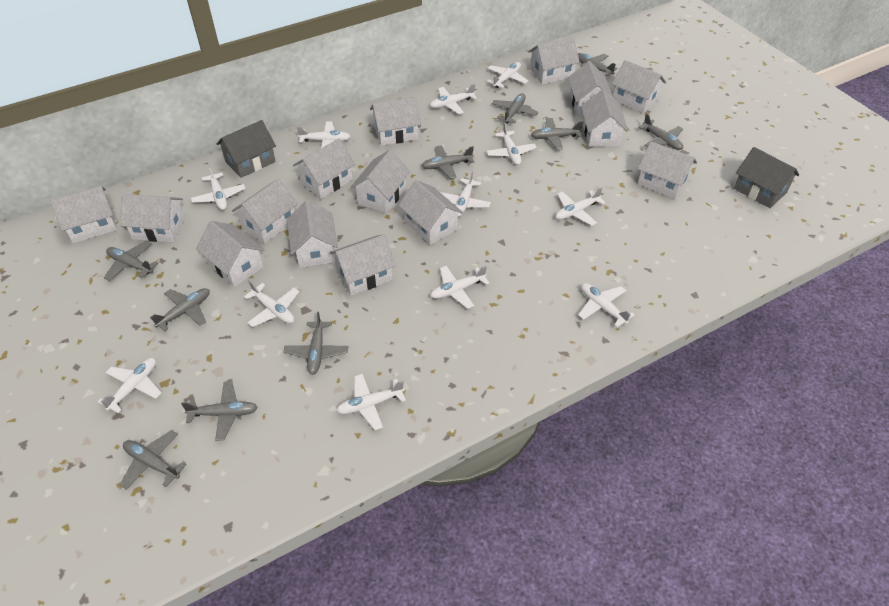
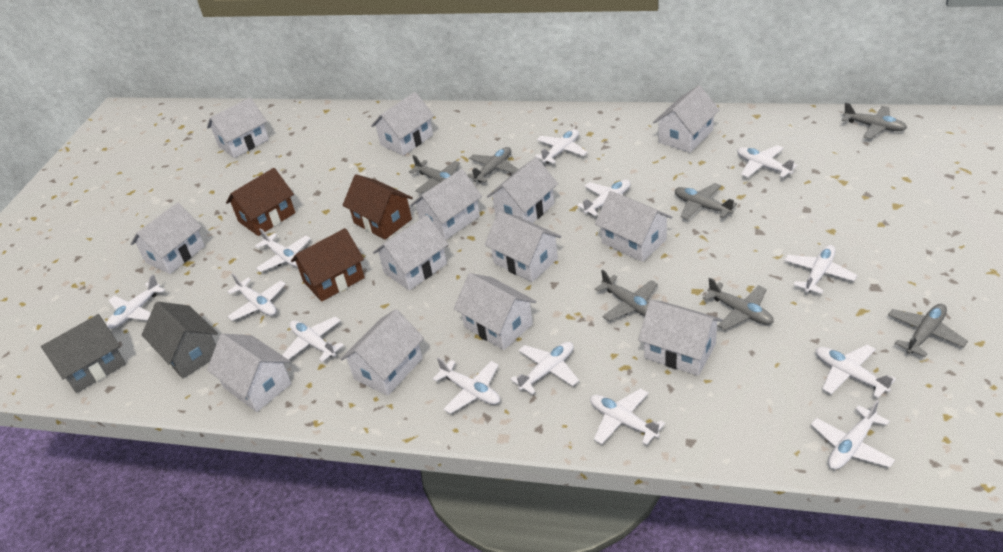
brown house: 0 -> 3
grey plane: 10 -> 7
white house: 15 -> 13
white plane: 12 -> 13

